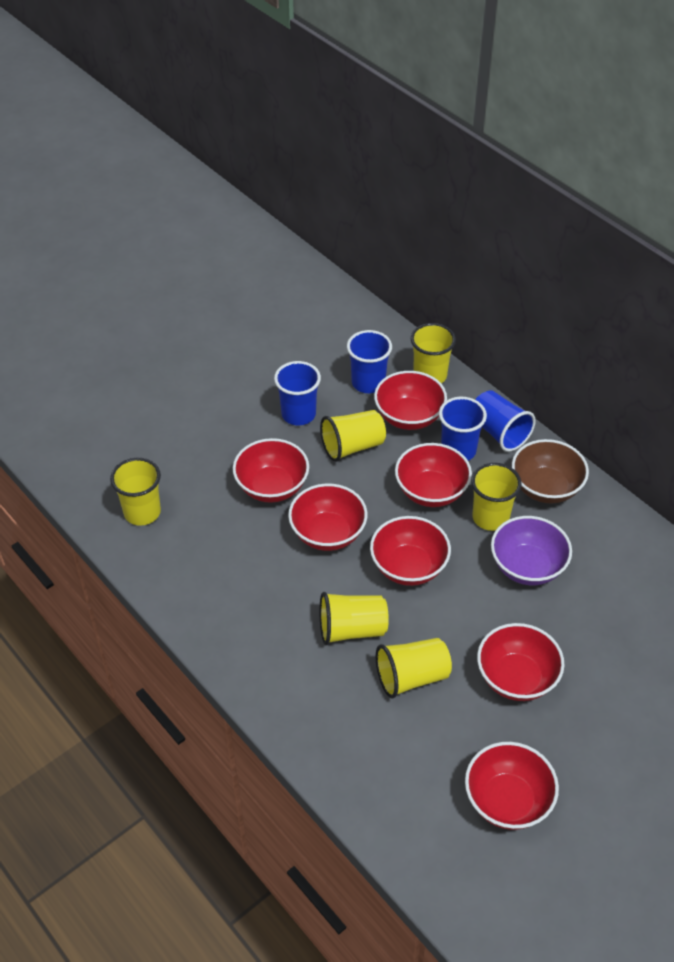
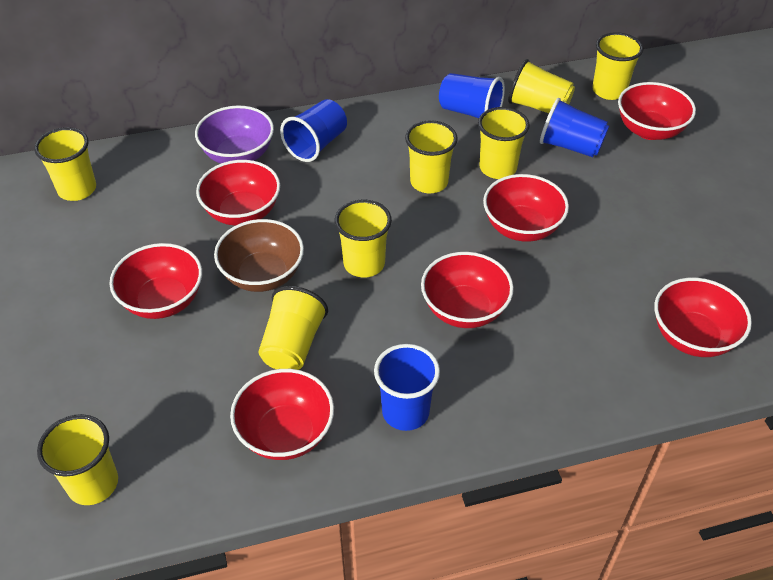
yellow cup: 6 -> 8

